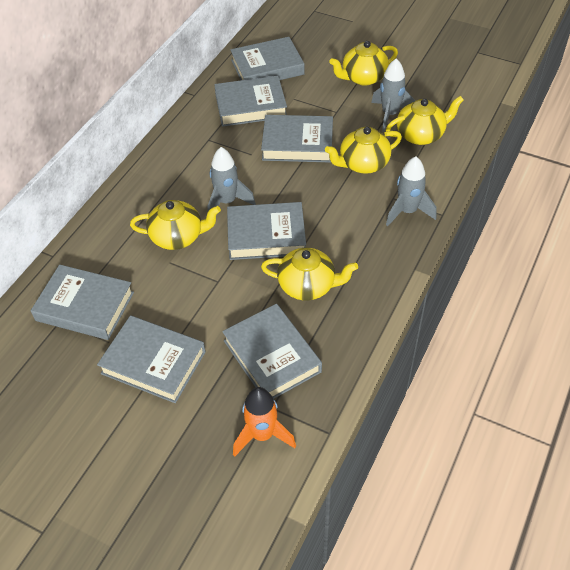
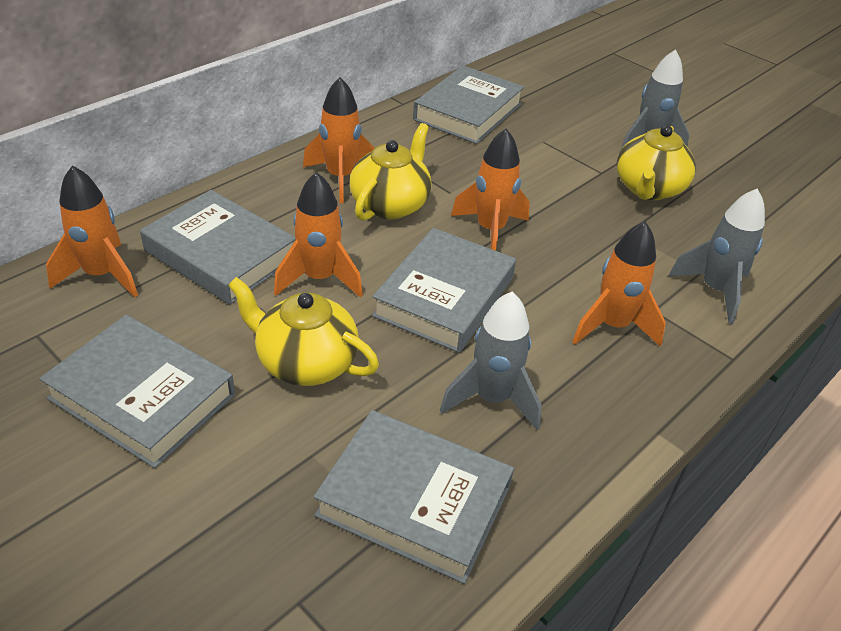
grey book: 7 -> 5
orange rocket: 1 -> 5
yellow teapot: 5 -> 3

